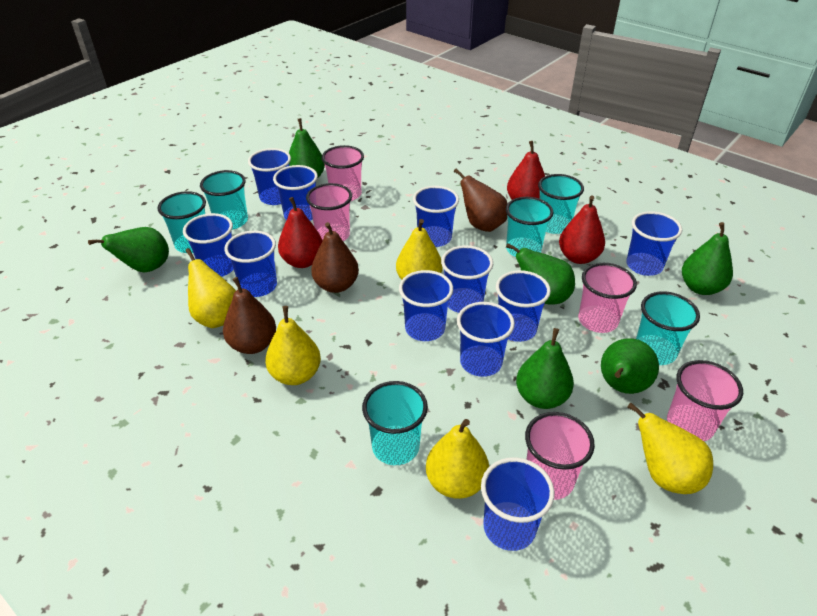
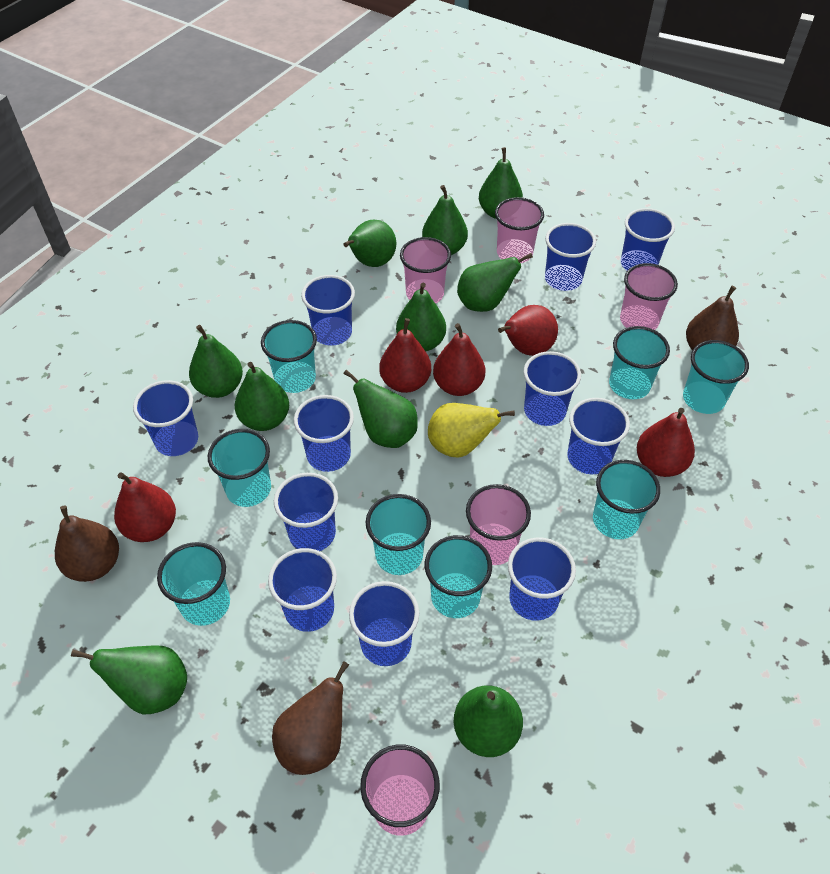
green pear: 6 -> 10
red pear: 3 -> 5
turquoise cup: 6 -> 8
yellow pear: 5 -> 1

